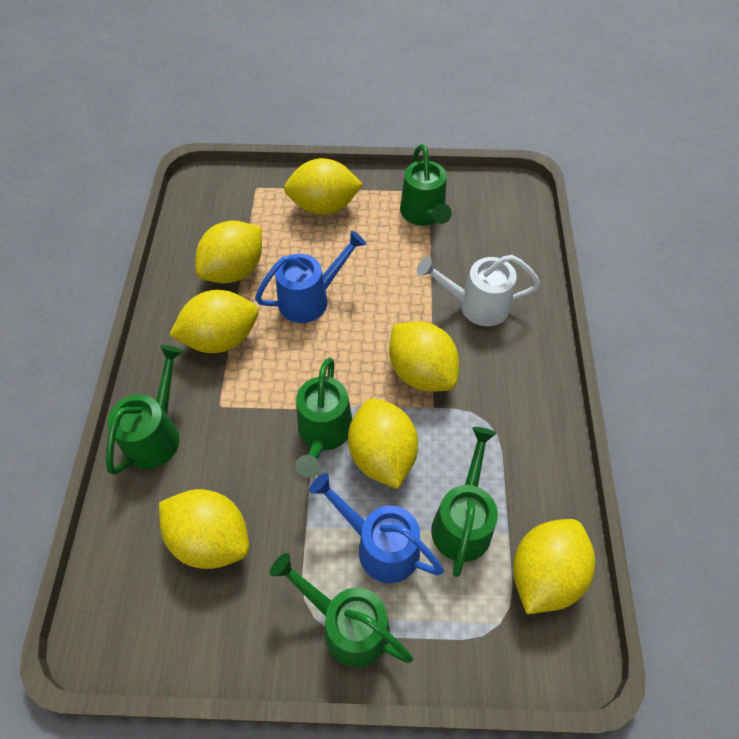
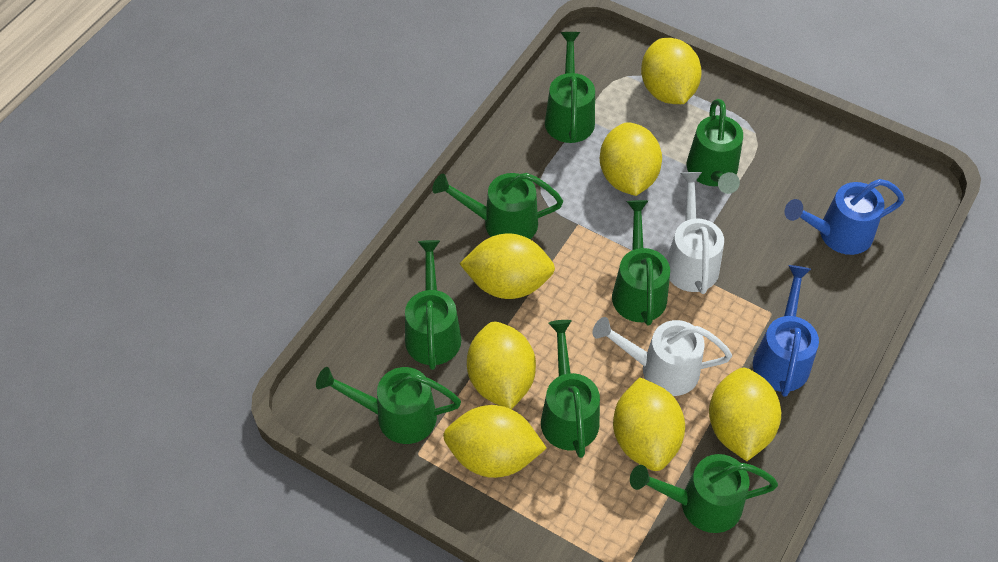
green watering can: 5 -> 8
white watering can: 1 -> 2

